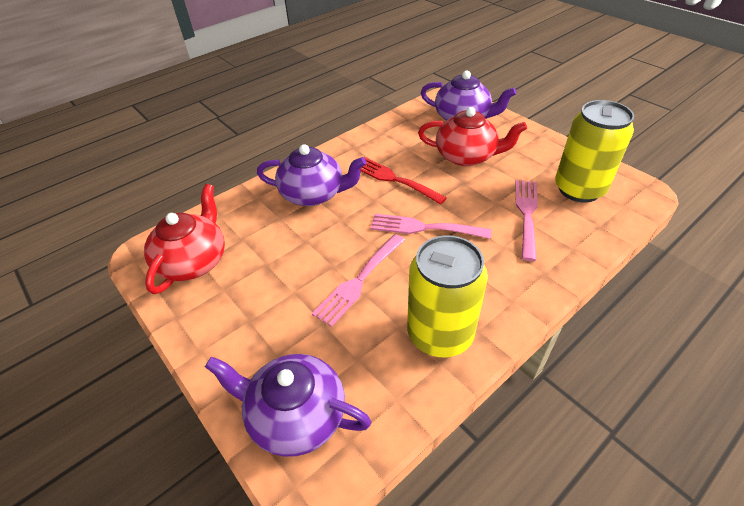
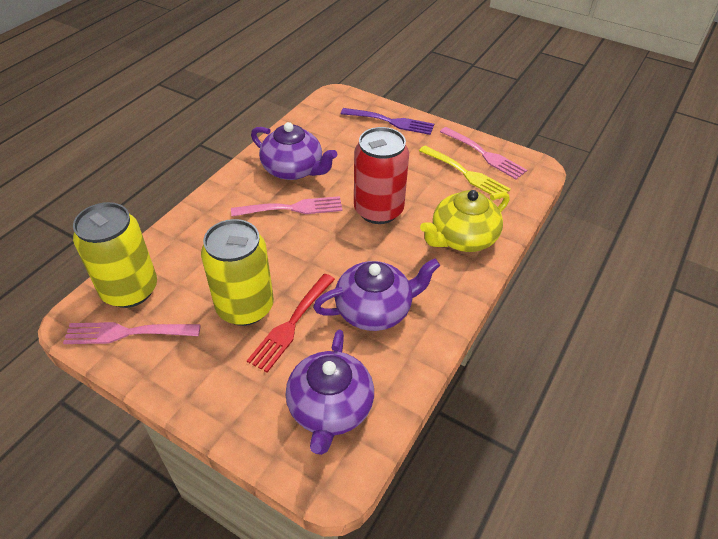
purple fork: 0 -> 1
red can: 0 -> 1
red teapot: 2 -> 0
yellow fork: 0 -> 1
yellow teapot: 0 -> 1

